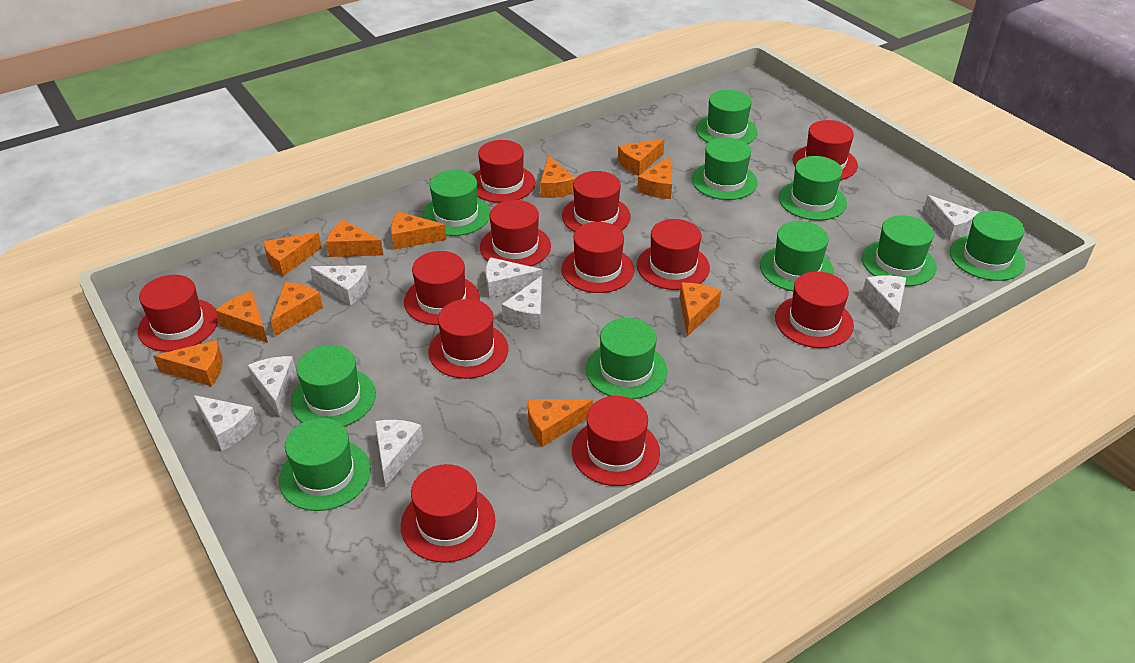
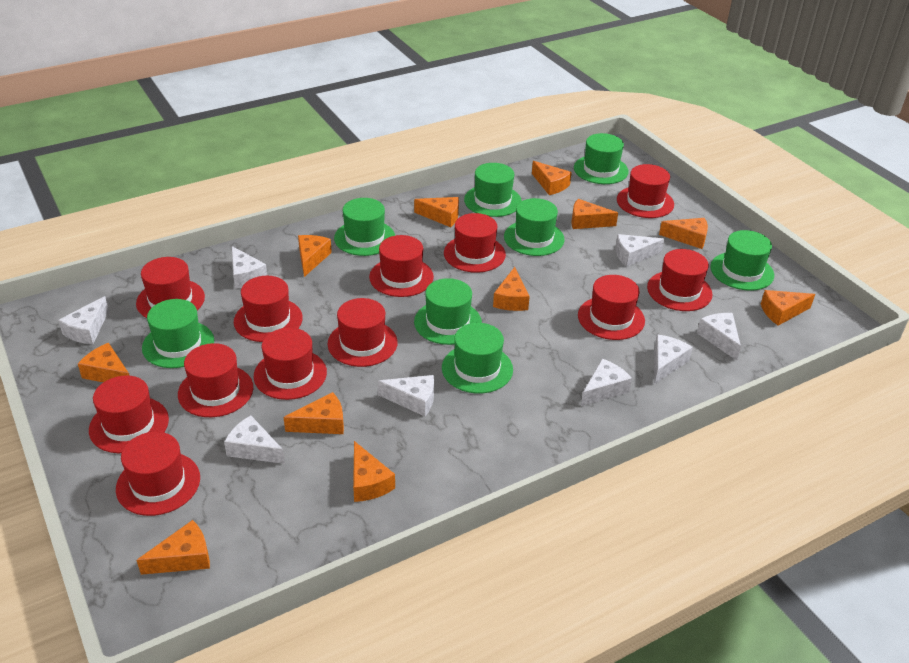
green hat: 10 -> 8

